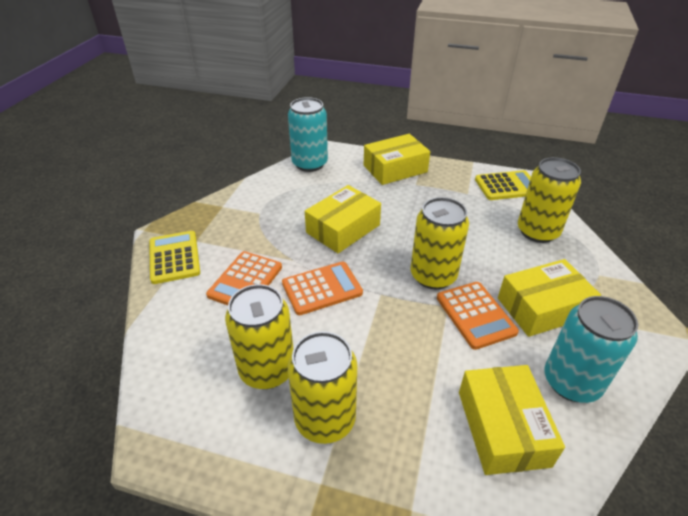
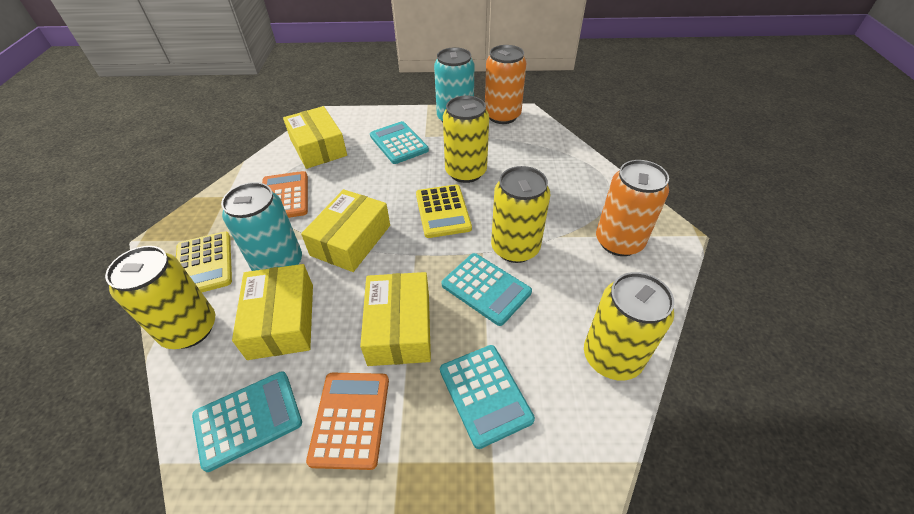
orange calculator: 3 -> 2
orange can: 0 -> 2
turquoise calculator: 0 -> 4

